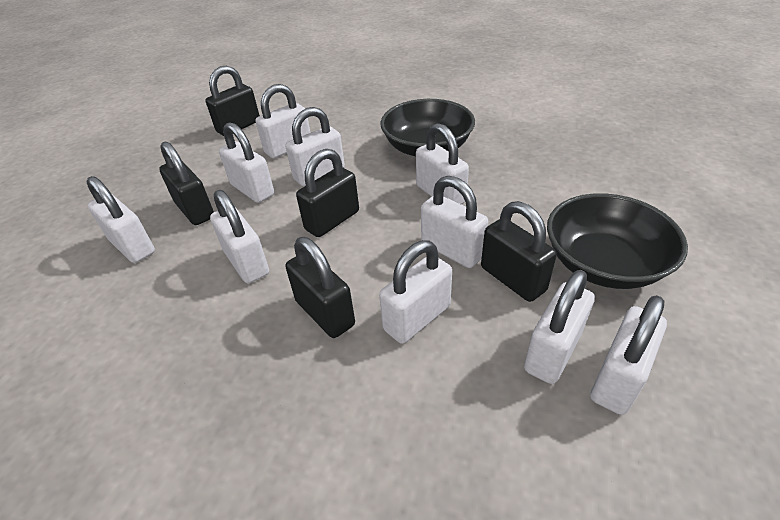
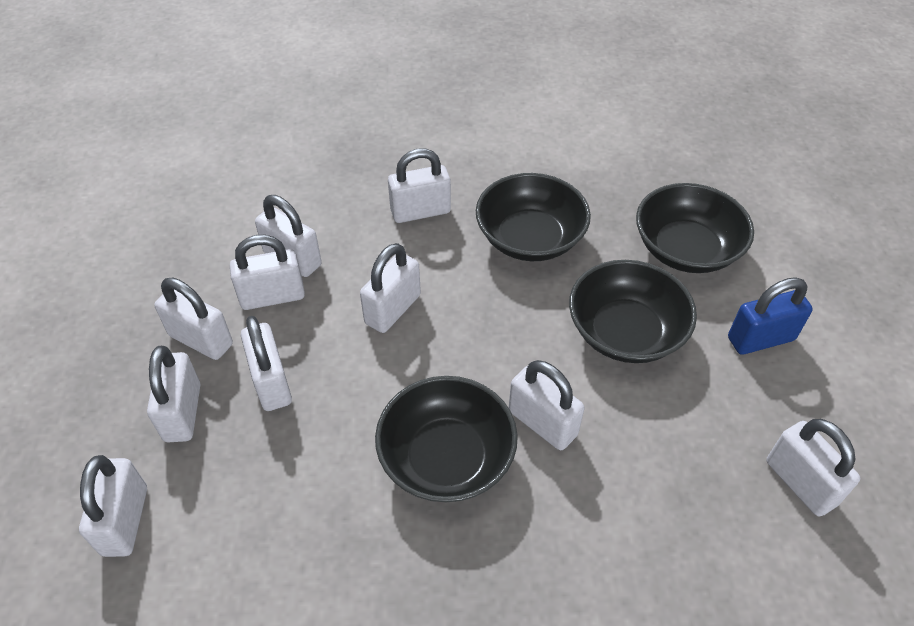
black bowl: 2 -> 4
black padlock: 5 -> 0
blue padlock: 0 -> 1

